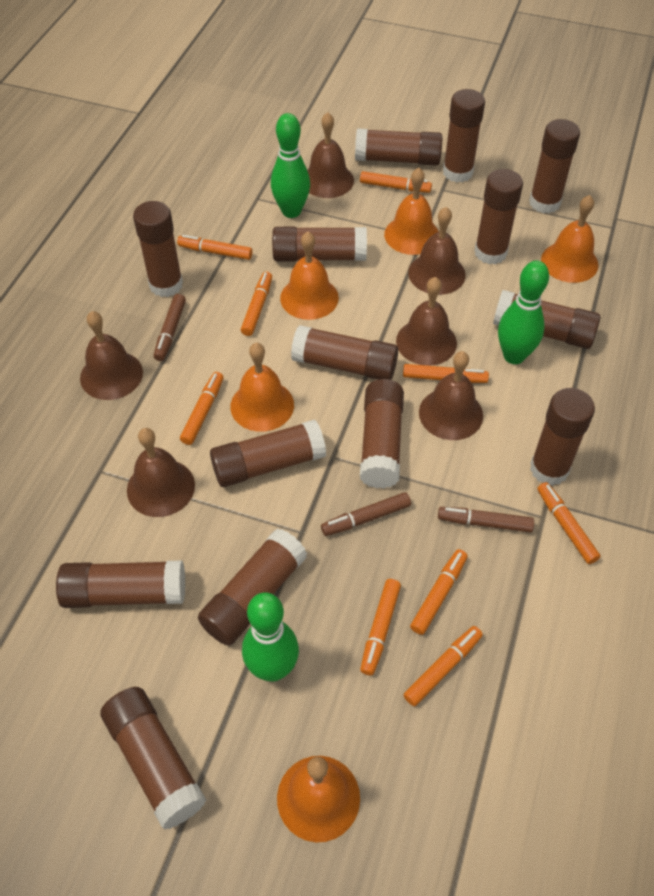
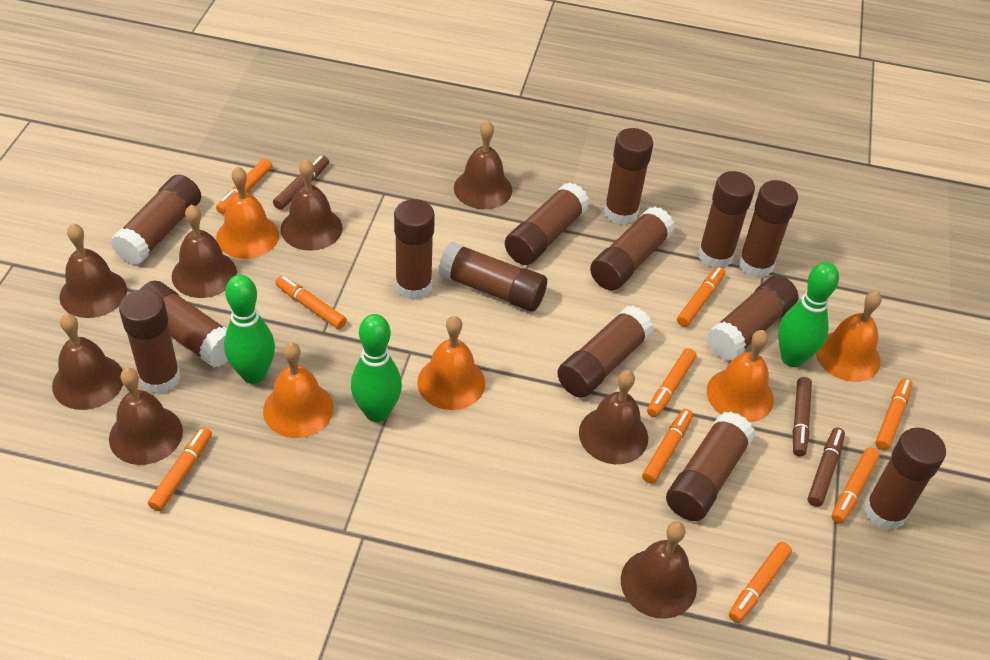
brown bell: 6 -> 8

